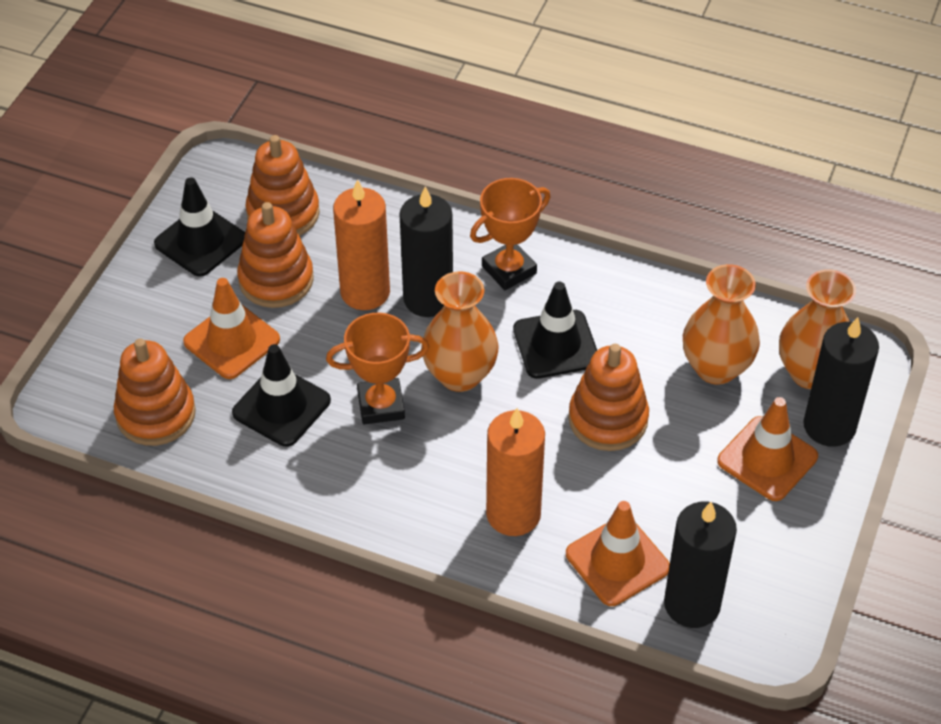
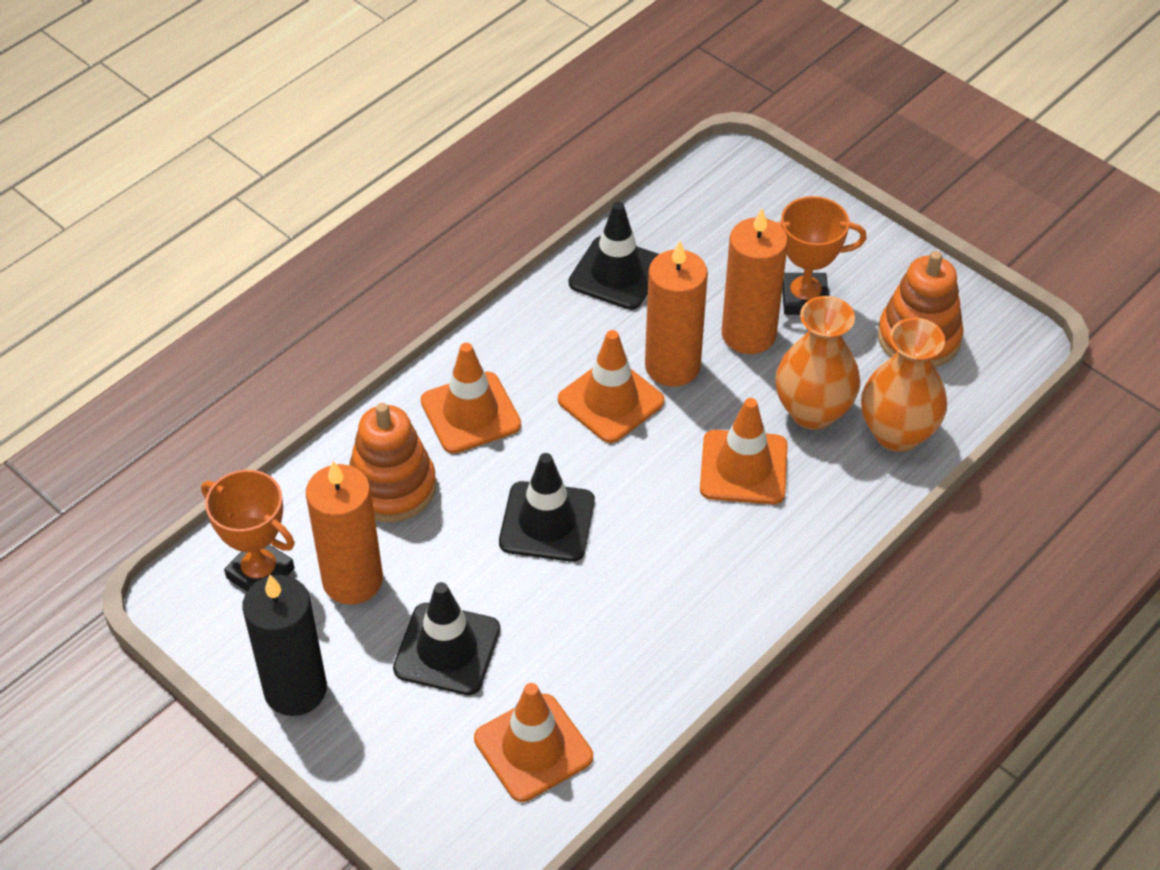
black candle: 3 -> 1
orange candle: 2 -> 3
orange stacking toy: 4 -> 2
orange traffic cone: 3 -> 4
orange vase: 3 -> 2

